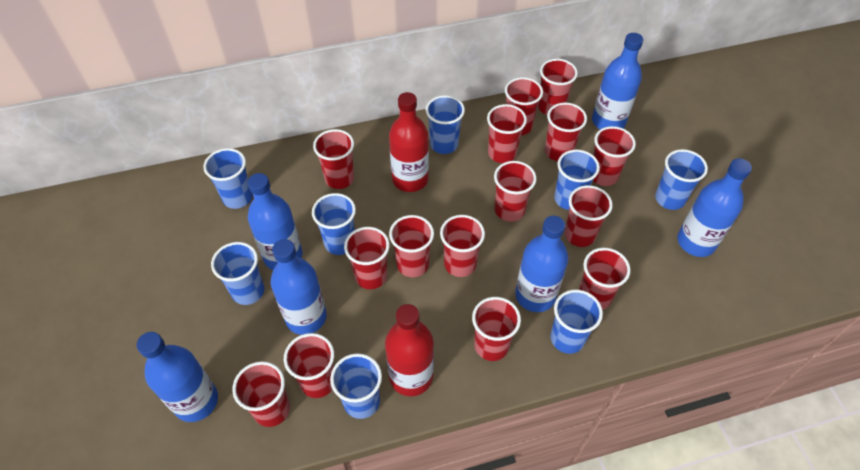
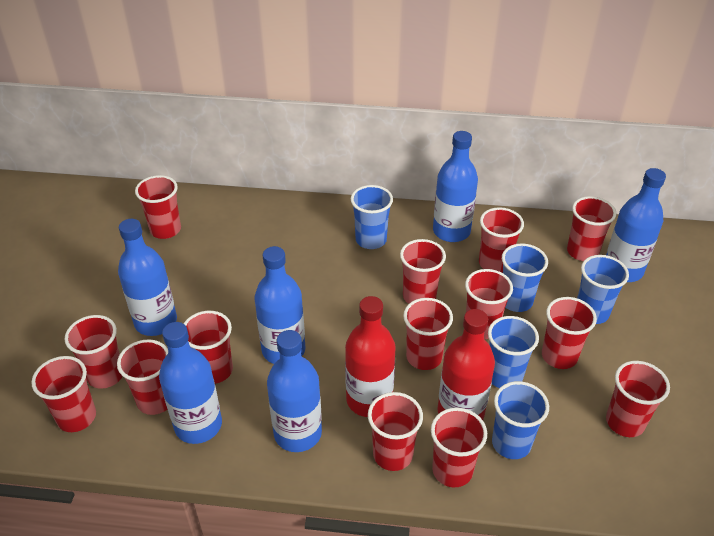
blue cup: 8 -> 5
red cup: 15 -> 14

